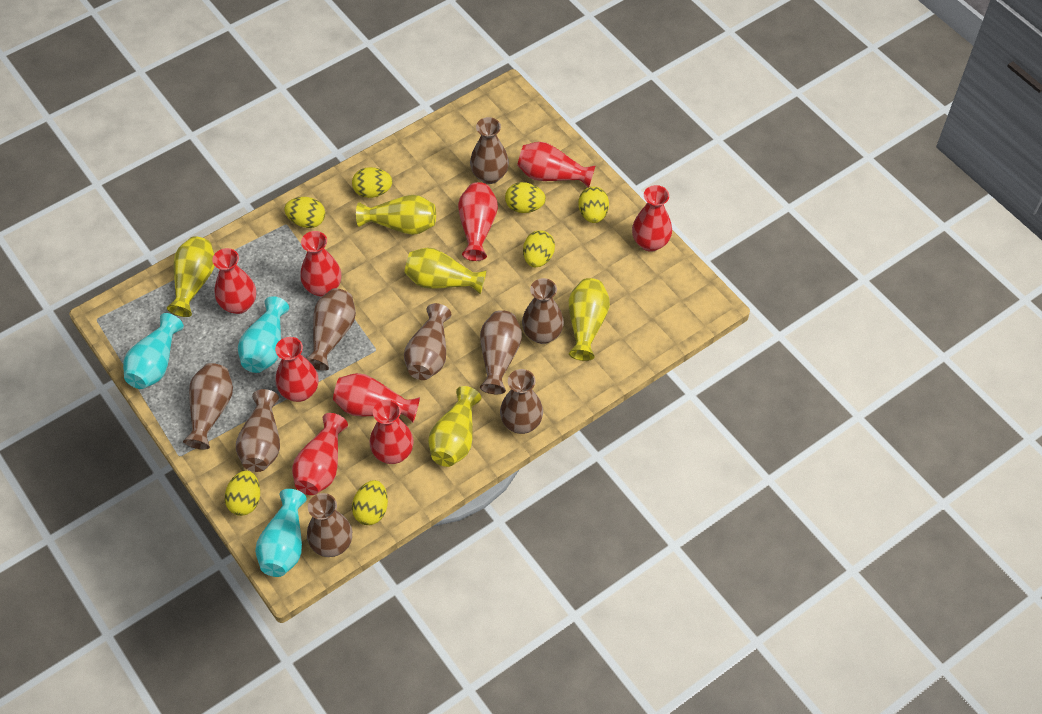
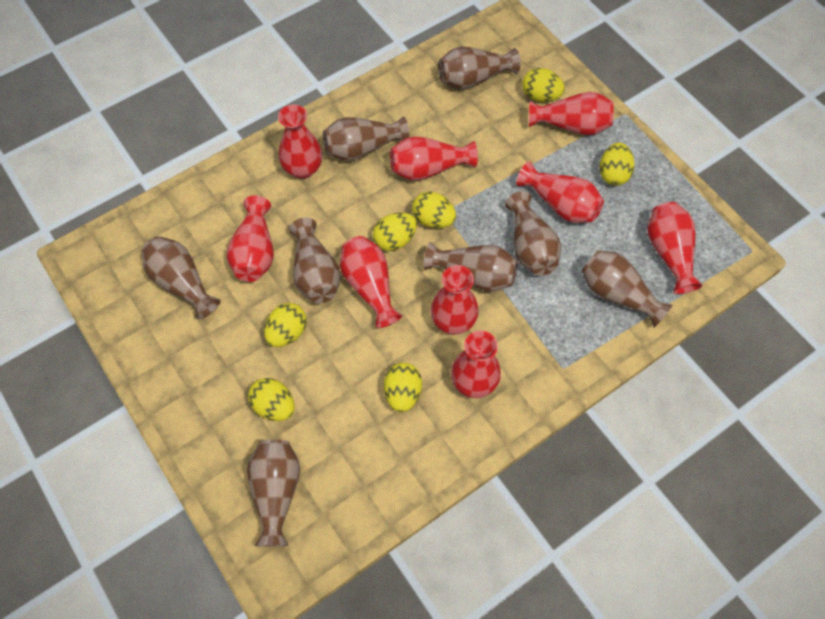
brown vase: 9 -> 8
turquoise vase: 3 -> 0
yellow vase: 5 -> 0

